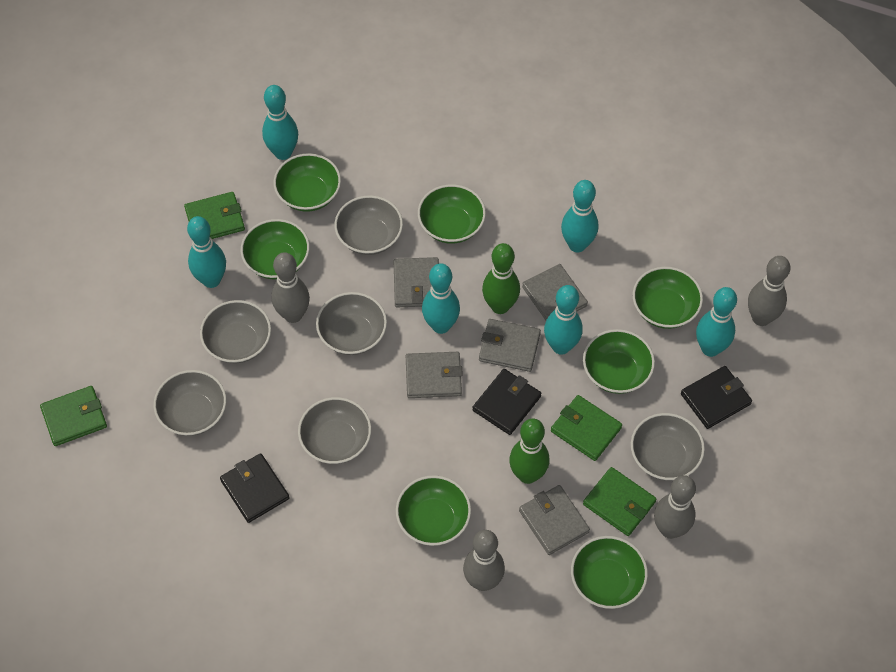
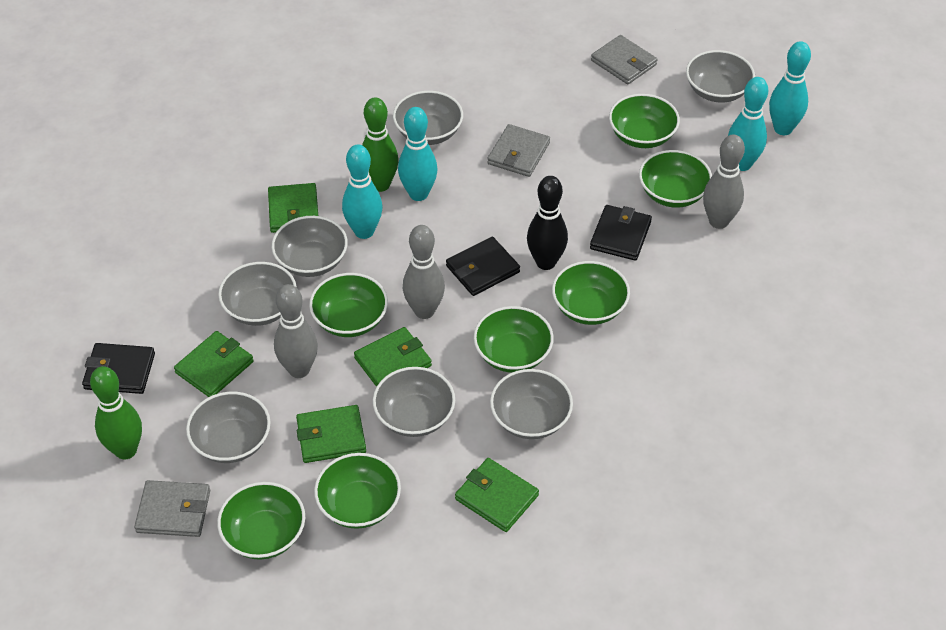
black bowling pin: 0 -> 1
green wallet: 4 -> 5
grey bowl: 6 -> 7
grey bowling pin: 4 -> 3
grey wallet: 5 -> 3
turquoise bowling pin: 6 -> 4

